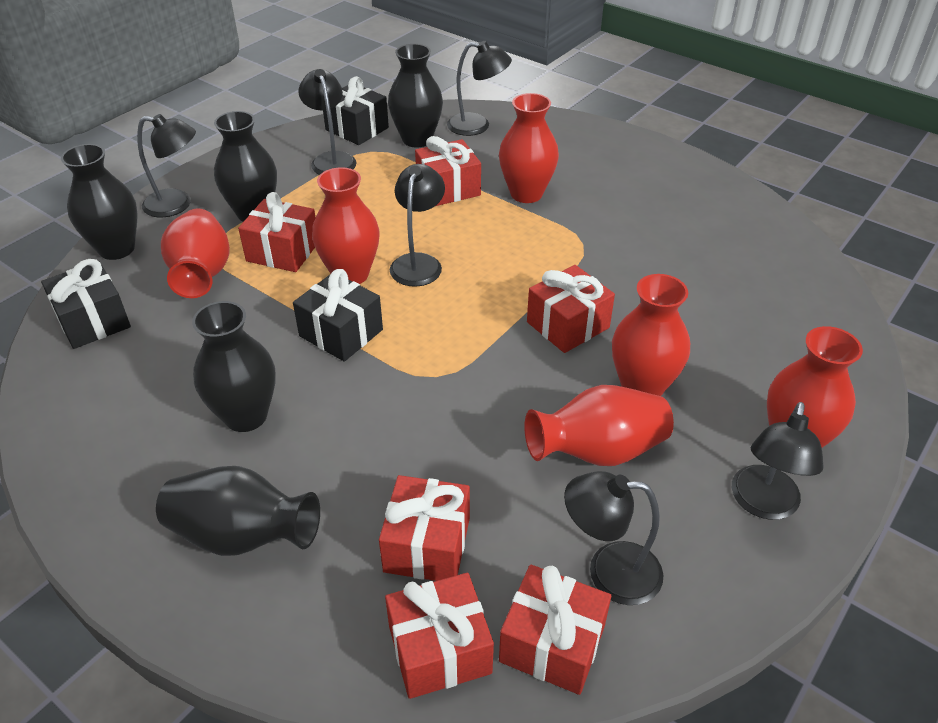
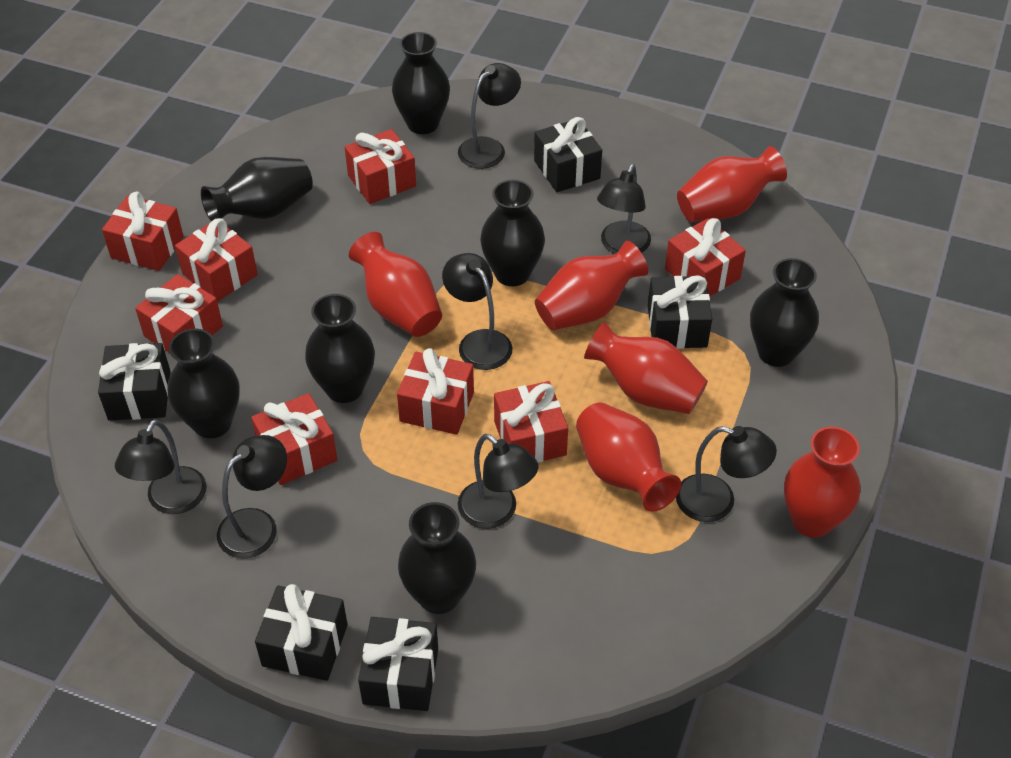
black gift: 3 -> 5
black lamp: 6 -> 7
black vase: 5 -> 7
red gift: 6 -> 8

